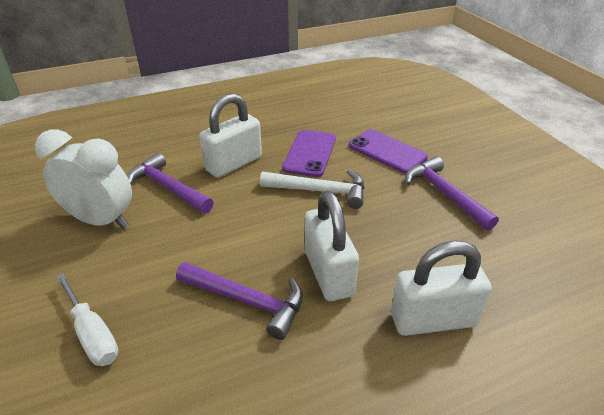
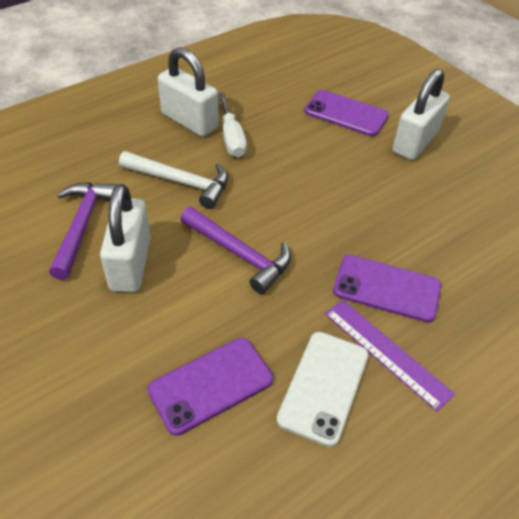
purple hammer: 3 -> 2
purple phone: 2 -> 3
purple ruler: 0 -> 1
white clock: 1 -> 0
white phone: 0 -> 1

